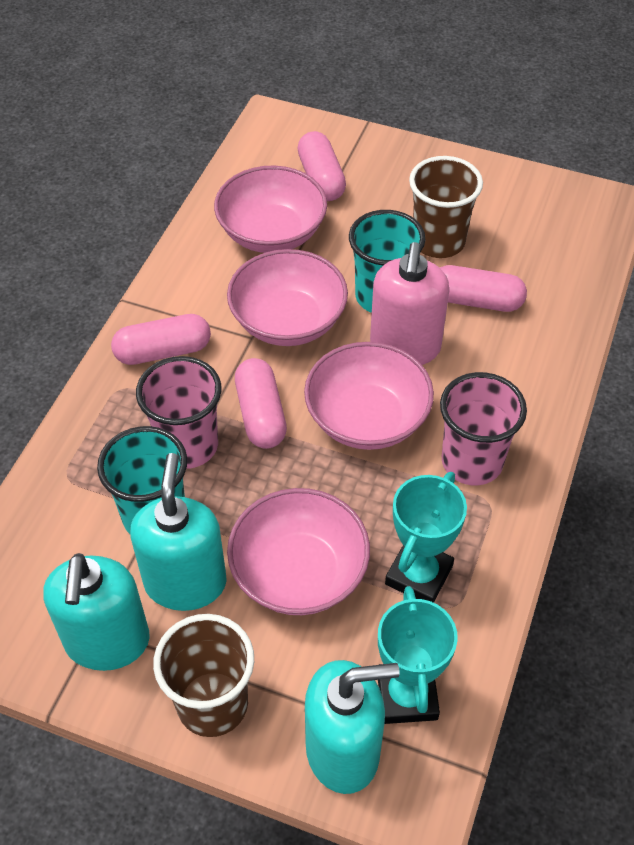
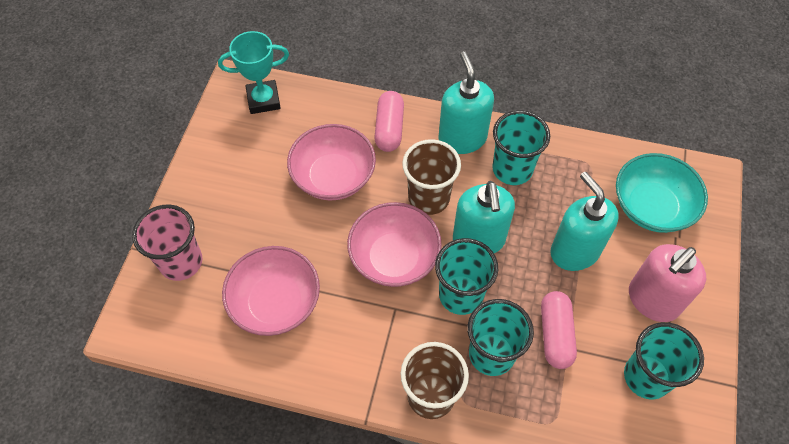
pink bowl: 4 -> 3
pink capsule: 4 -> 2
pink cup: 2 -> 1
turquoise bowl: 0 -> 1
turquoise cup: 2 -> 4
turquoise trophy: 2 -> 1

